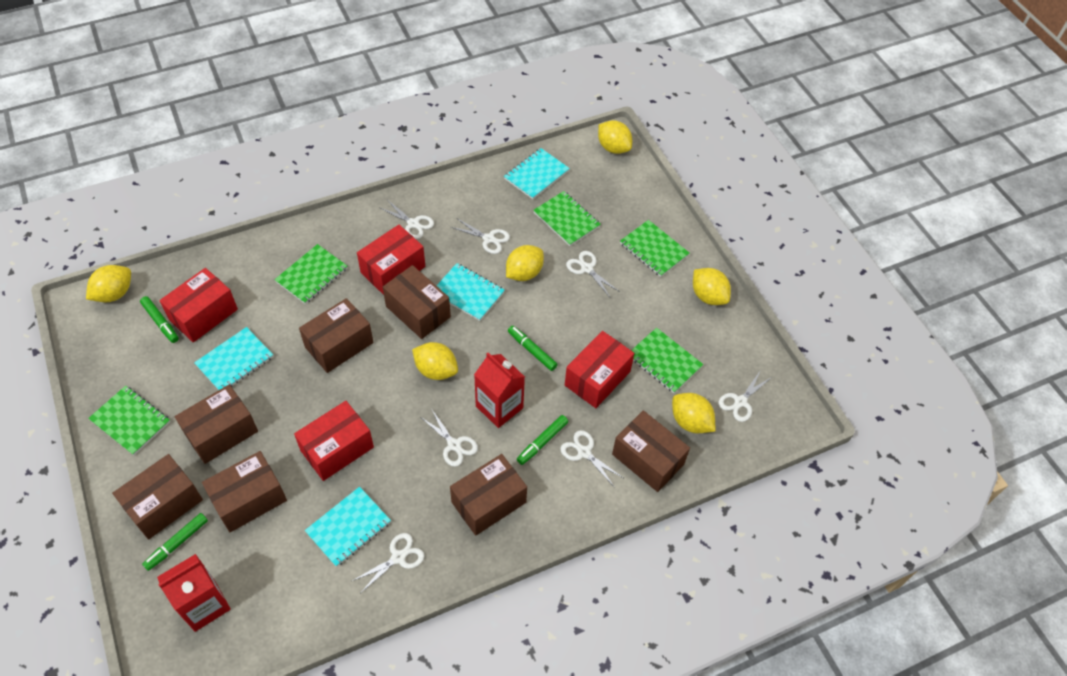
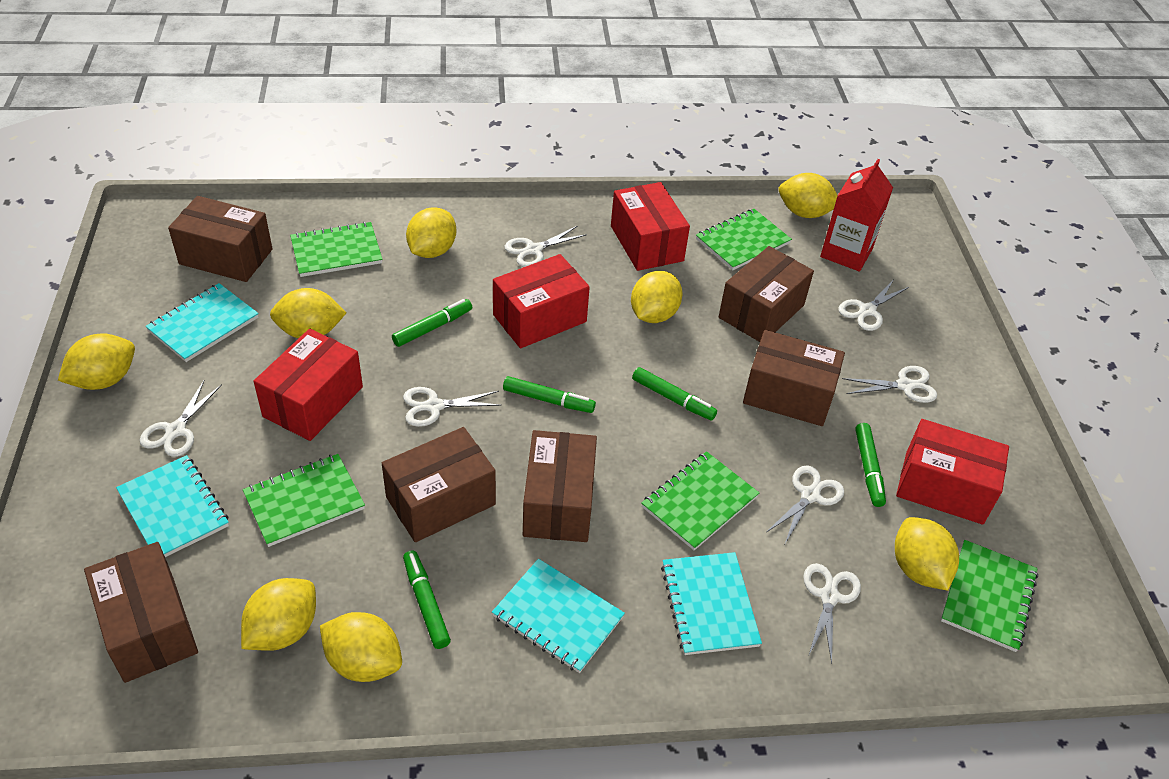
brown box: 7 -> 6
green marker: 4 -> 5
red carton: 2 -> 1
yellow lemon: 6 -> 8

